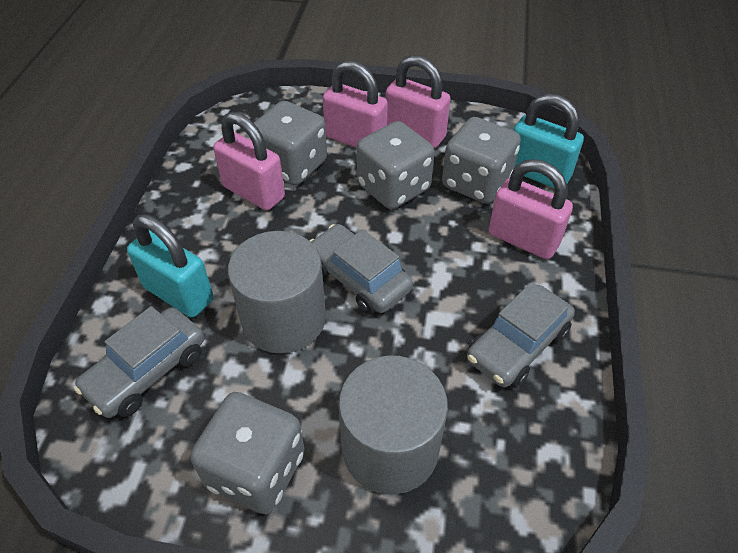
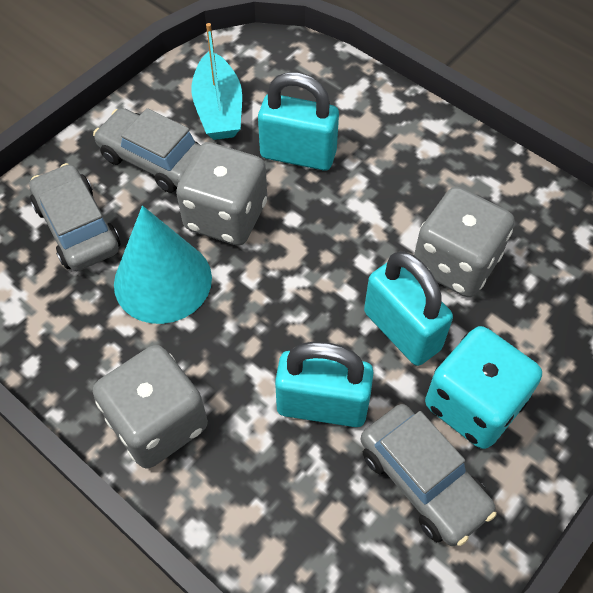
grey cylinder: 2 -> 0
grey dice: 4 -> 3
pink padlock: 4 -> 0
turquoise boat: 0 -> 1
turquoise cone: 0 -> 1
turquoise dice: 0 -> 1
turquoise padlock: 2 -> 3

